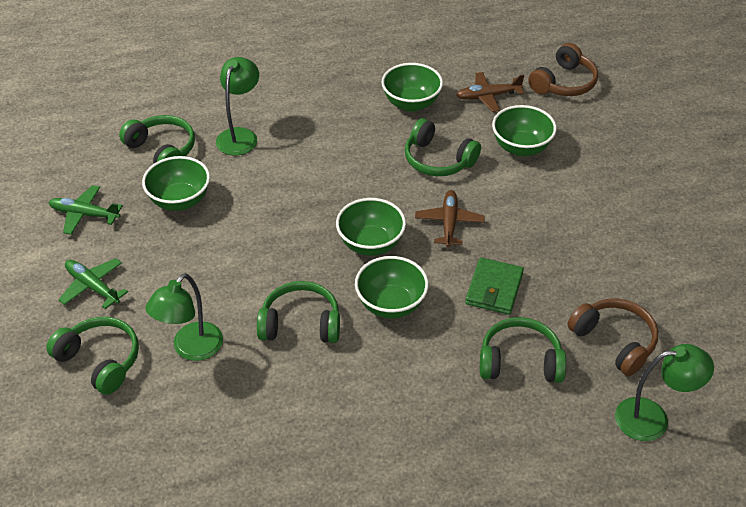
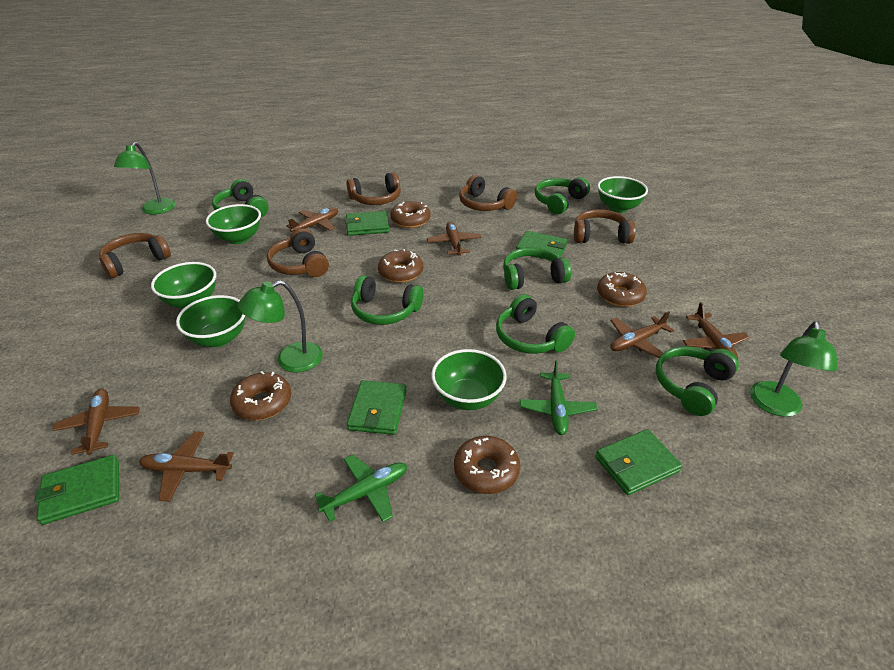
brown donut: 0 -> 5
brown headphones: 2 -> 5
brown plane: 2 -> 6
green headphones: 5 -> 6
green wallet: 1 -> 5

